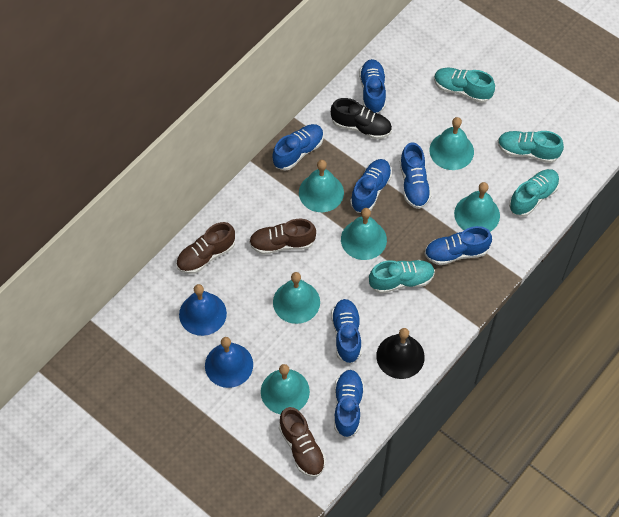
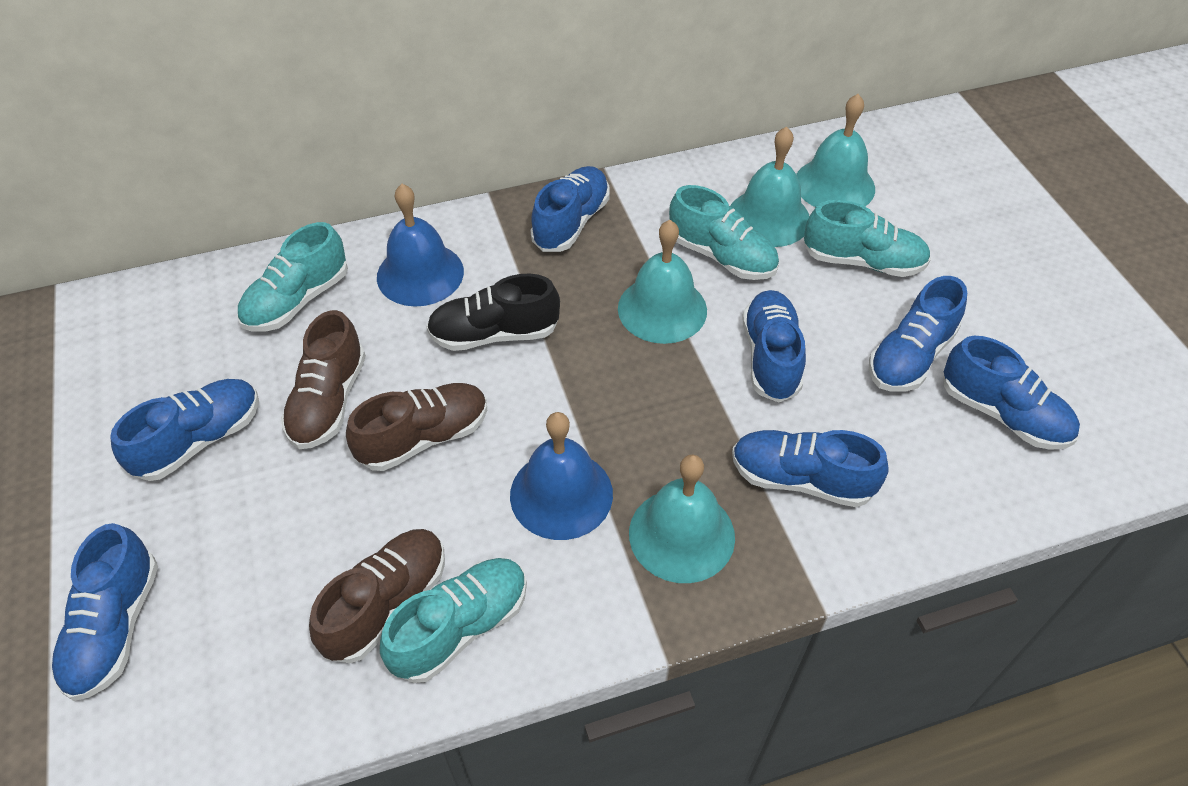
black bell: 1 -> 0
turquoise bell: 6 -> 4

